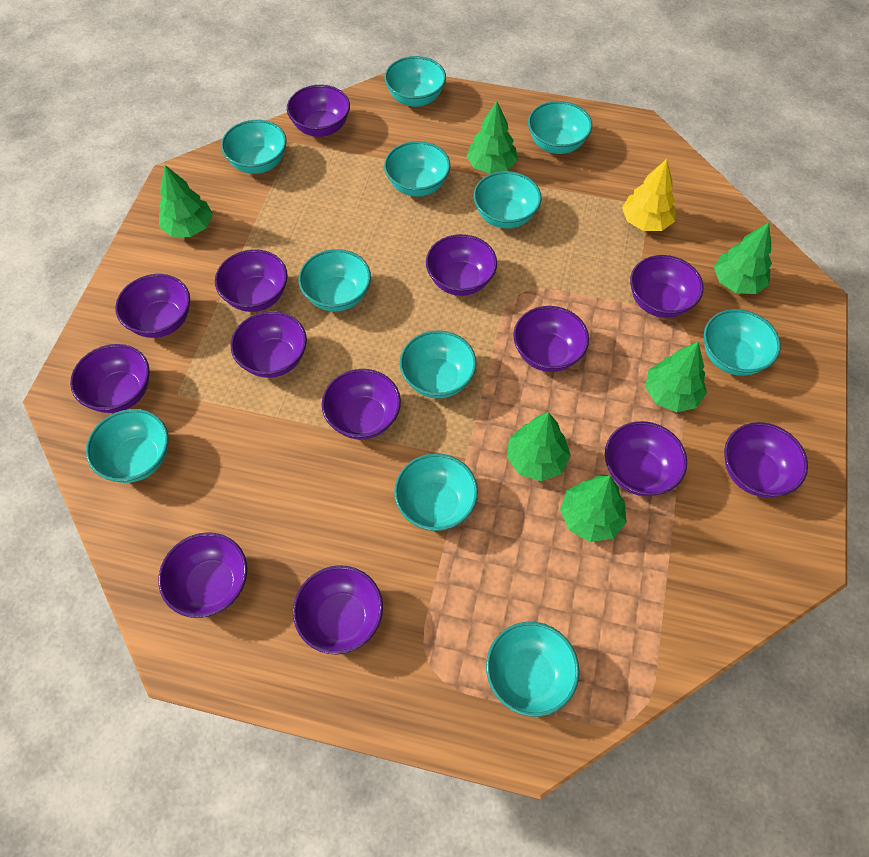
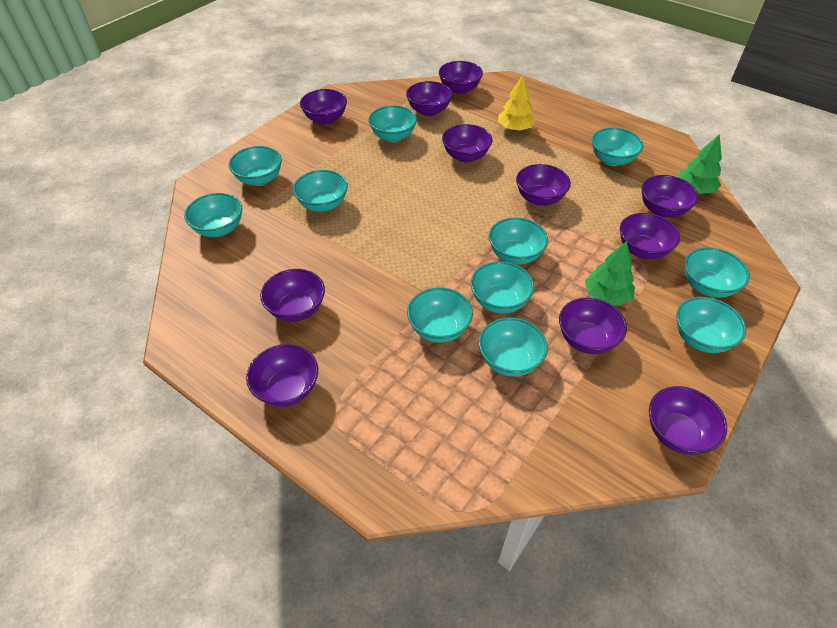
green tree: 6 -> 2
purple bowl: 13 -> 11

